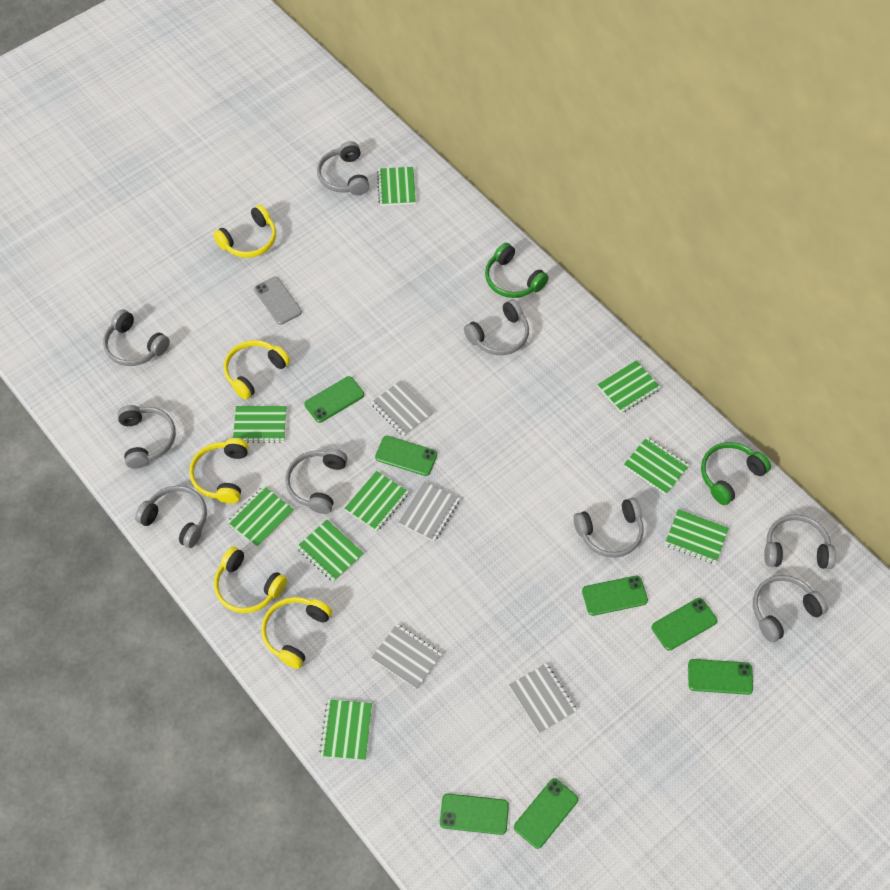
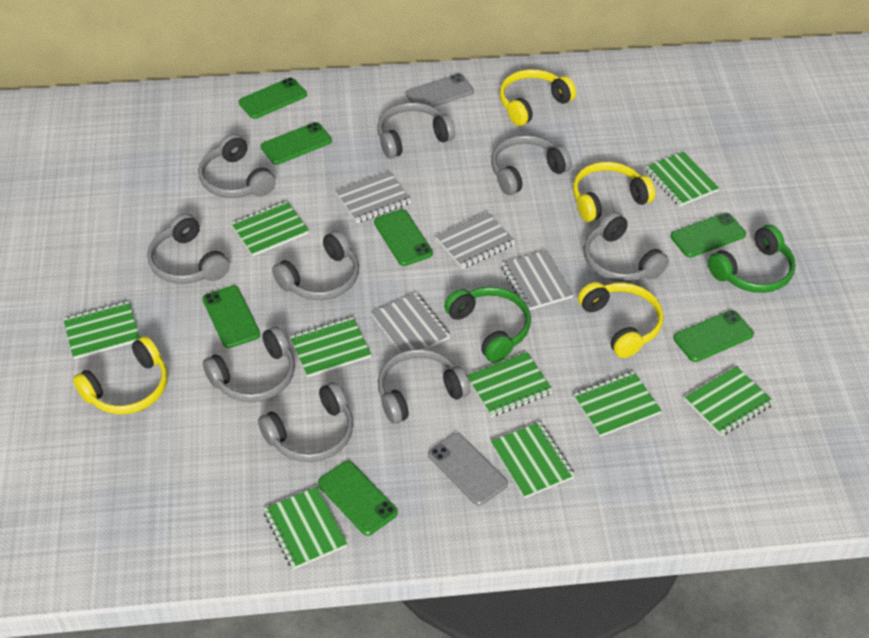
grey phone: 1 -> 2
yellow headphones: 5 -> 4

